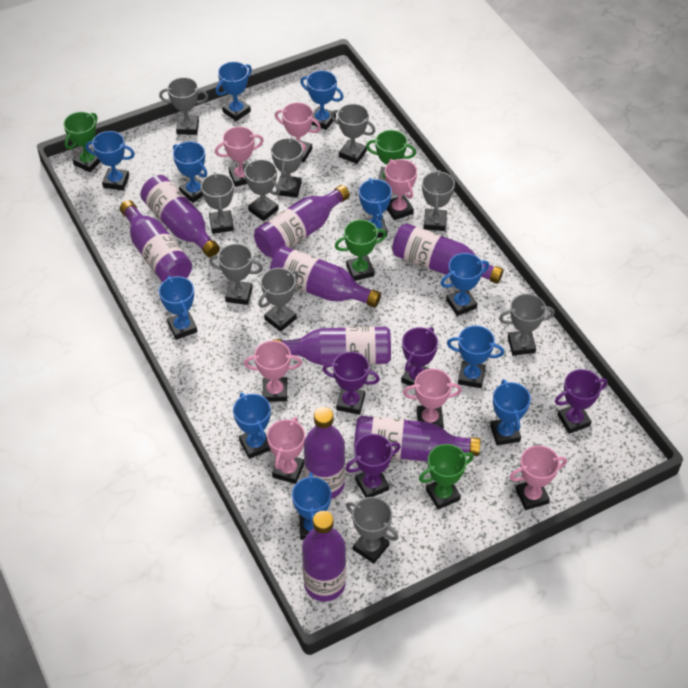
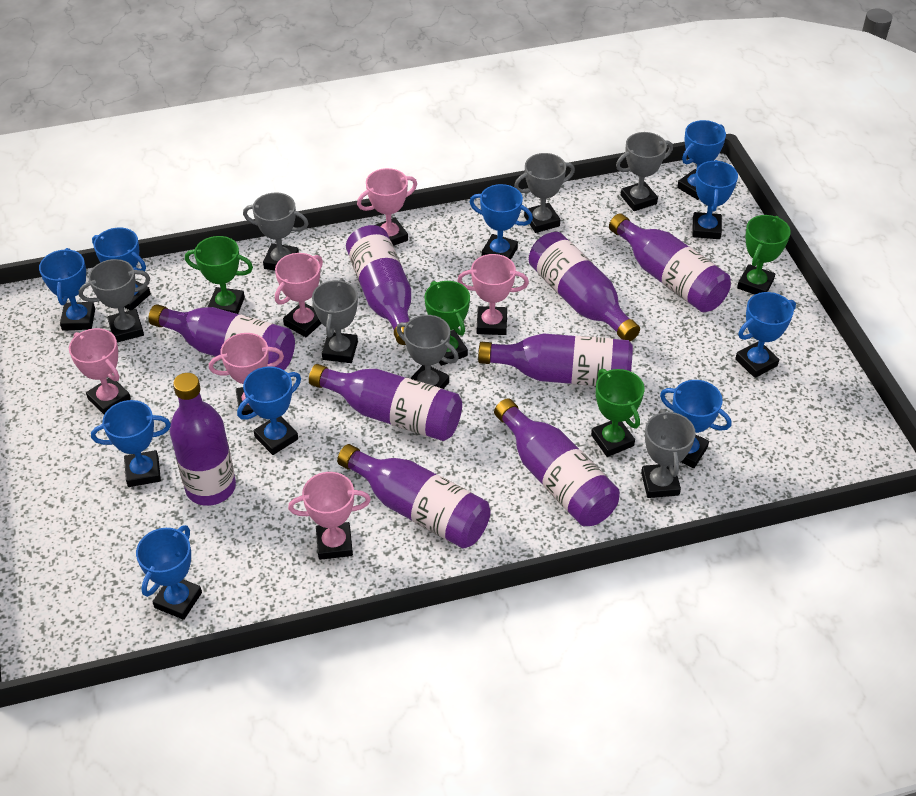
blue trophy: 11 -> 10
grey trophy: 10 -> 7
pink trophy: 7 -> 6
purple trophy: 4 -> 0

